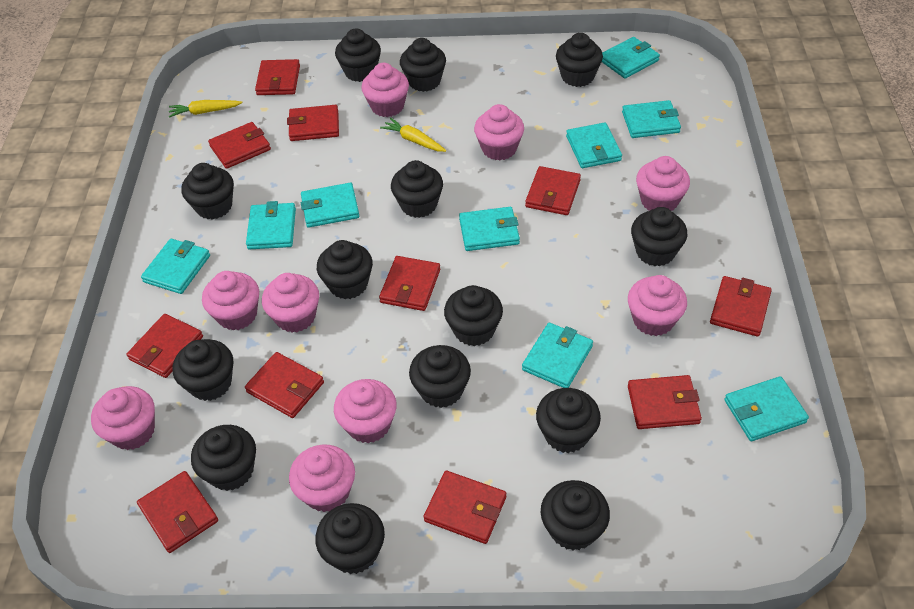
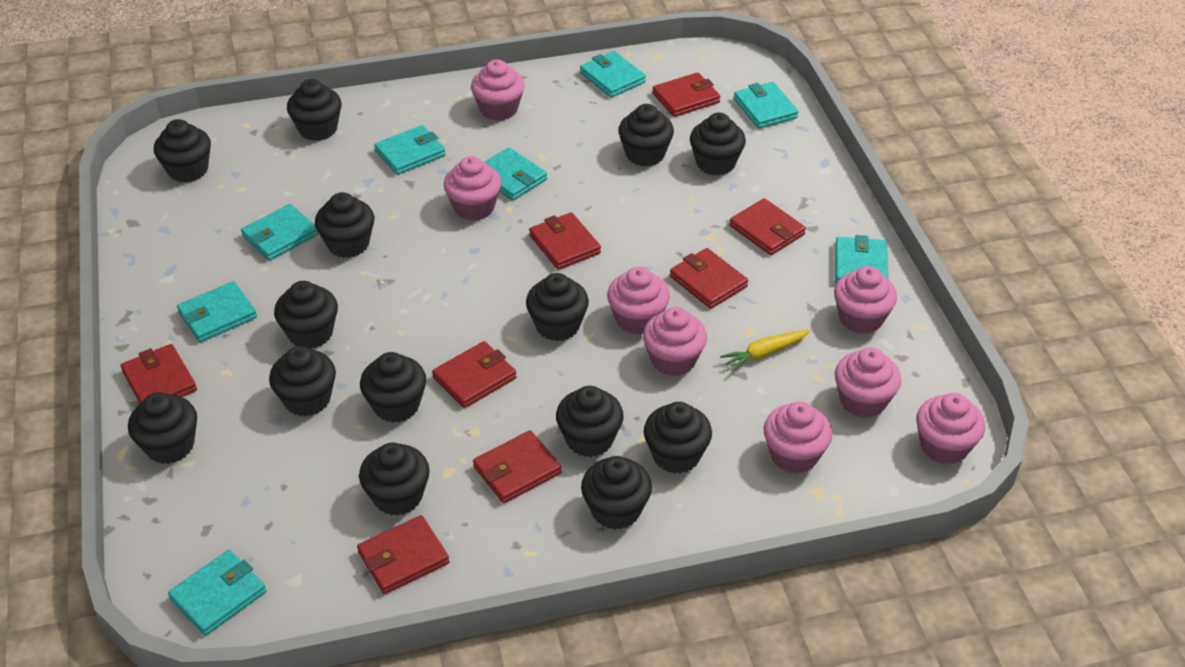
pink cupcake: 9 -> 8
red wallet: 11 -> 8
turquoise wallet: 9 -> 8
yellow carrot: 2 -> 1

